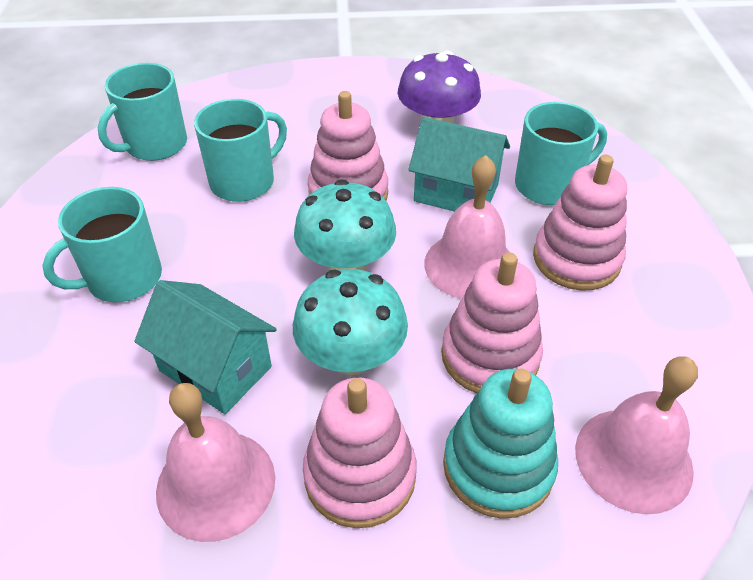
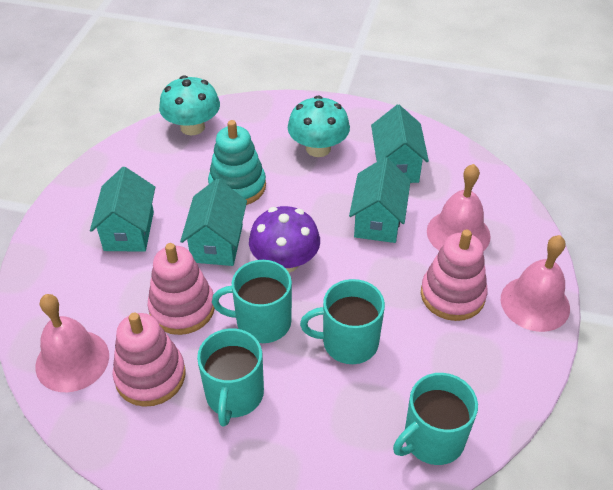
pink stacking toy: 4 -> 3
turquoise house: 2 -> 4

